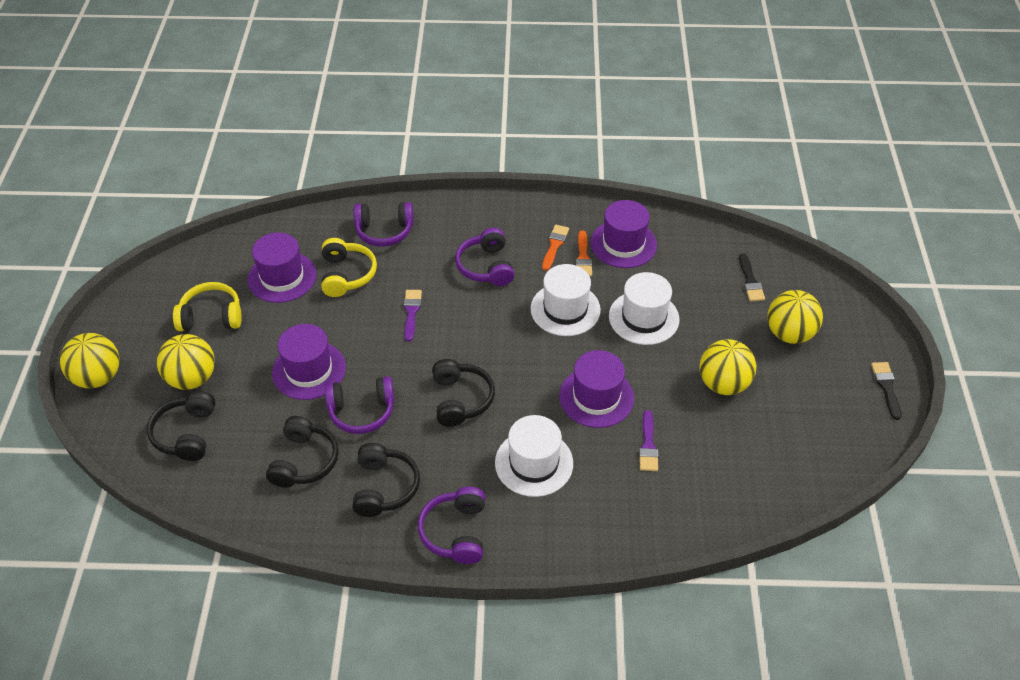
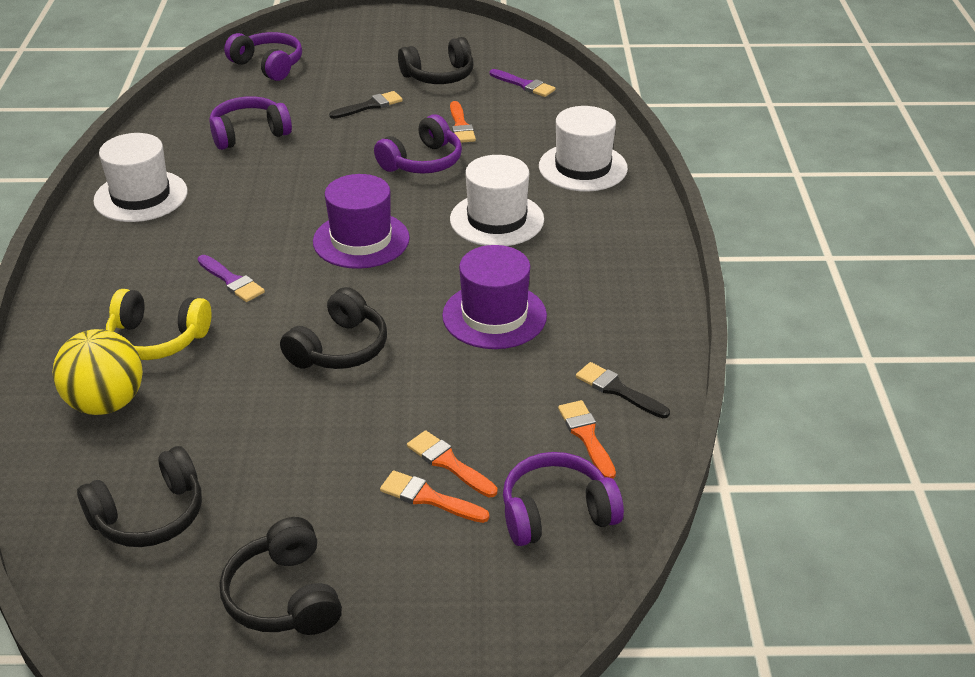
orange brush: 2 -> 4
purple hat: 4 -> 2
yellow ball: 4 -> 1
yellow headphones: 2 -> 1

